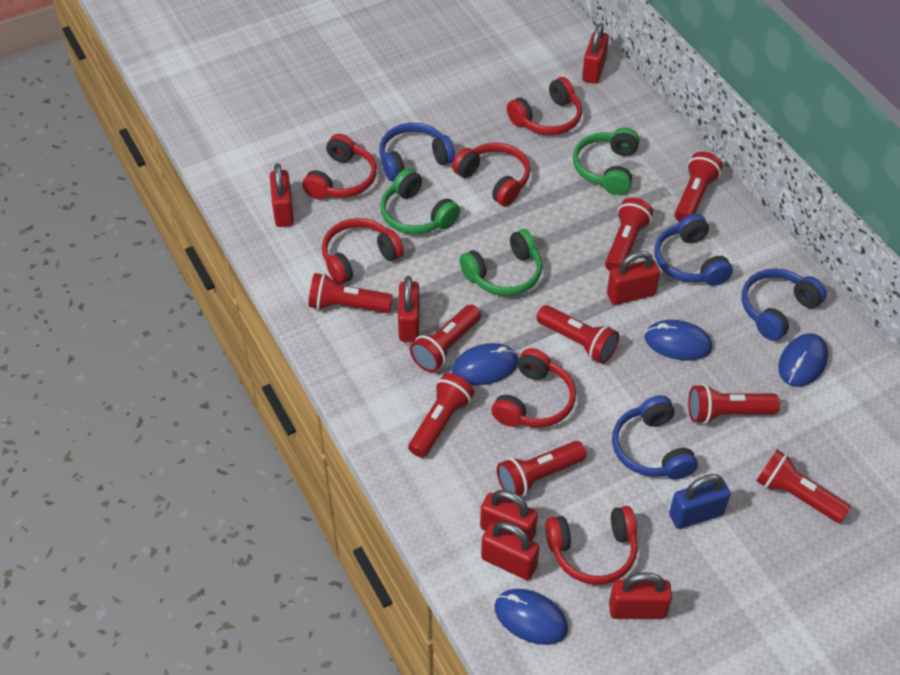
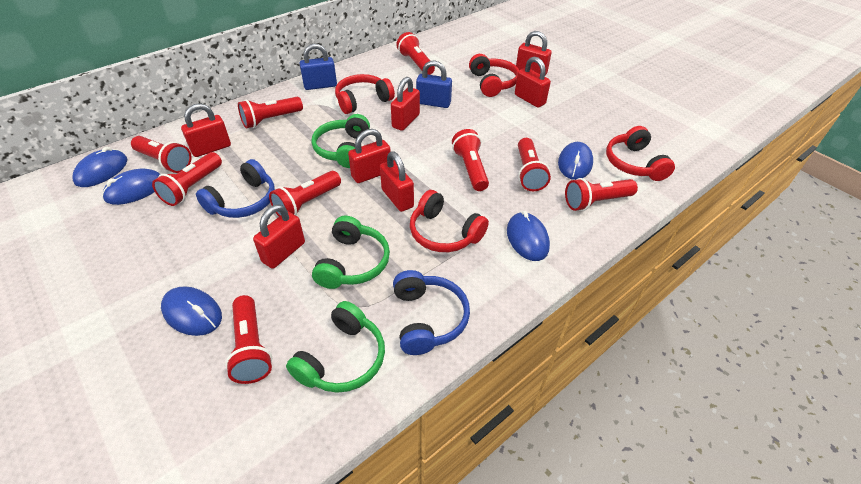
blue headphones: 4 -> 2
blue mouse: 4 -> 5
blue padlock: 1 -> 2
red headphones: 6 -> 4

